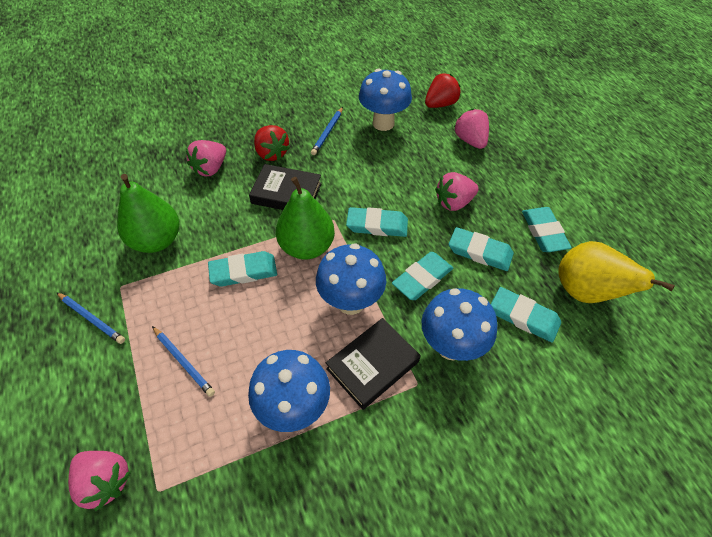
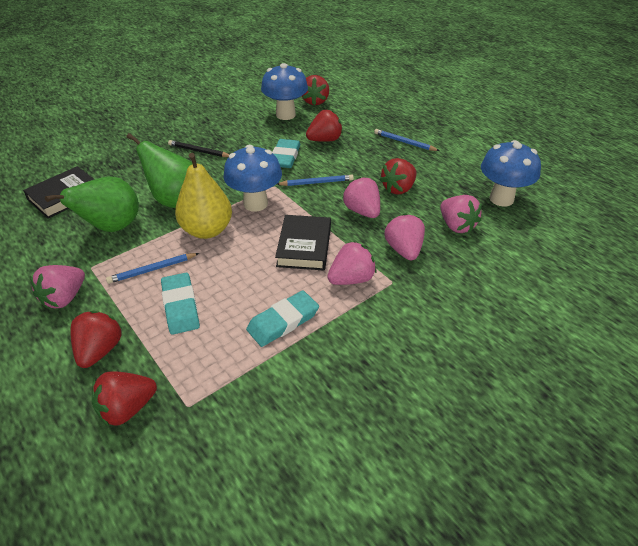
black pencil: 0 -> 1
blue mushroom: 4 -> 3
pink strawberry: 4 -> 5
red strawberry: 2 -> 5
turquoise eraser: 6 -> 3

